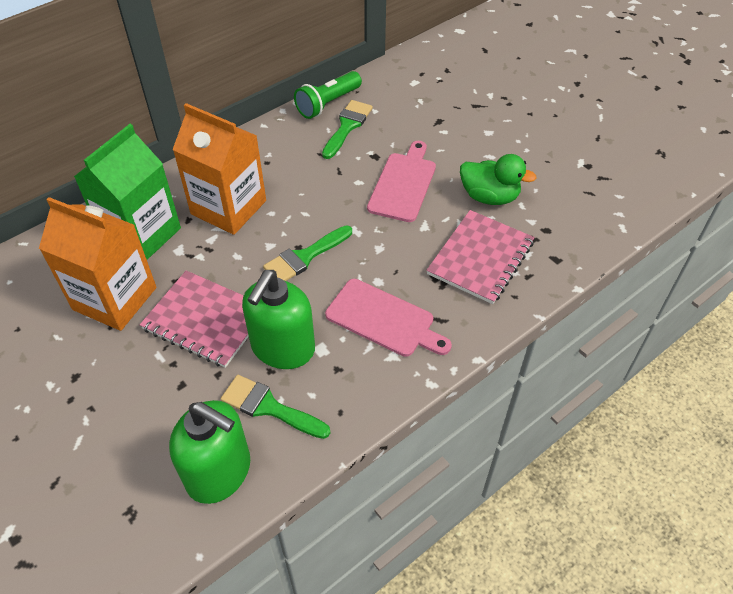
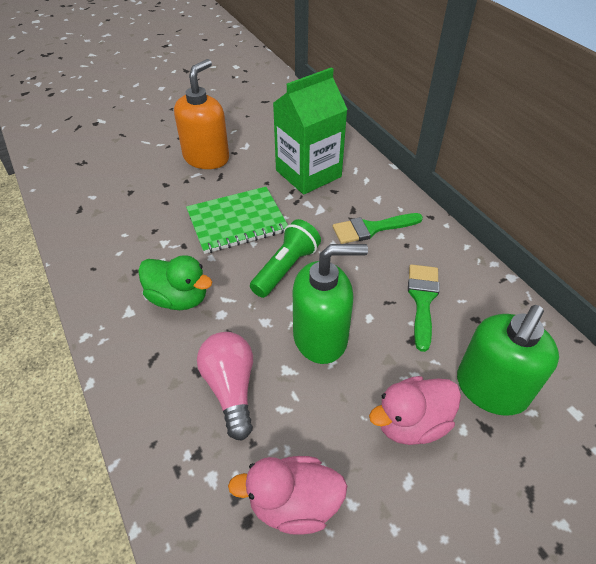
green brush: 3 -> 2
green notebook: 0 -> 1
orange carton: 2 -> 0
orange soap dispenser: 0 -> 1
pink cutting board: 2 -> 0
pink duck: 0 -> 2
pink light bulb: 0 -> 1
pink notebook: 2 -> 0

